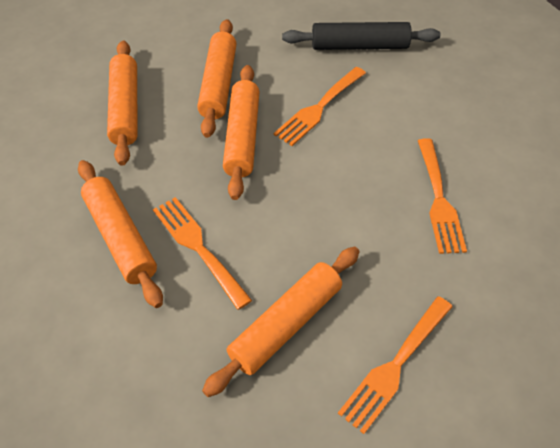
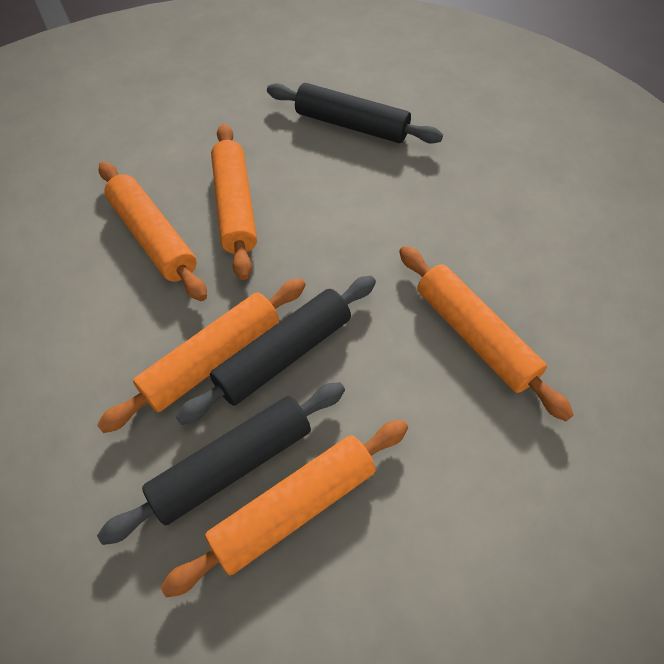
black rolling pin: 1 -> 3
orange fork: 4 -> 0

